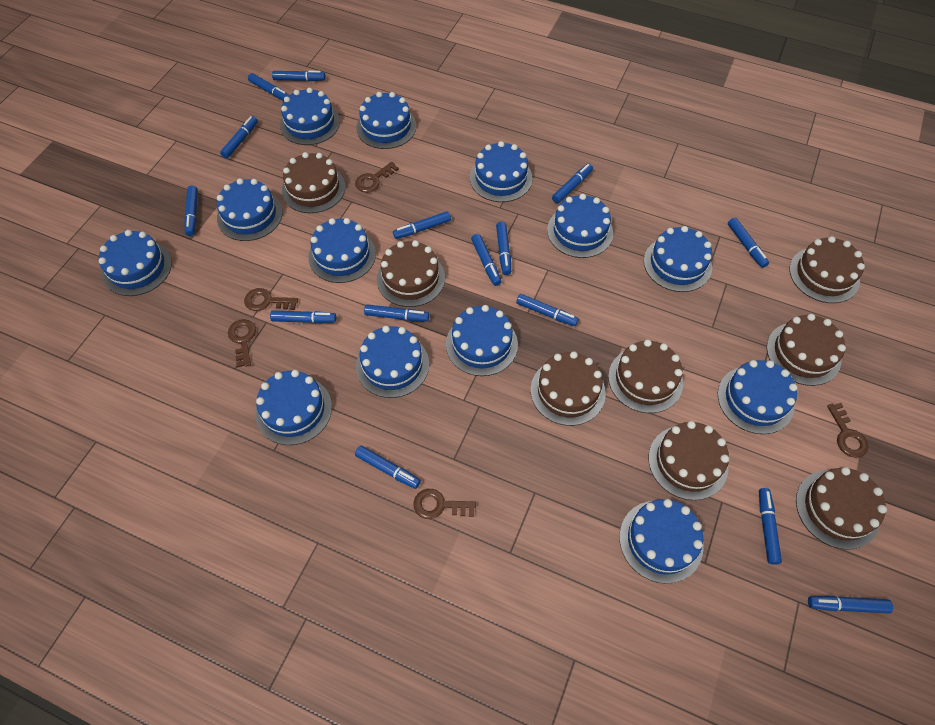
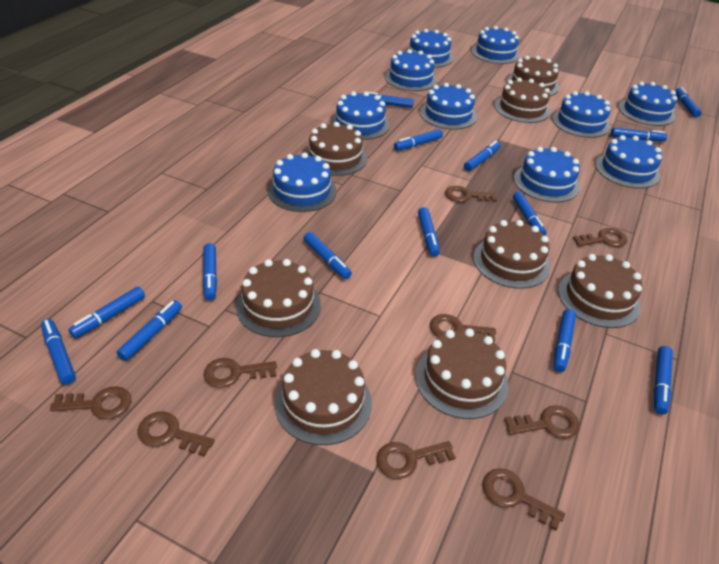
blue cake: 13 -> 10
blue marker: 15 -> 14
brown key: 5 -> 9

